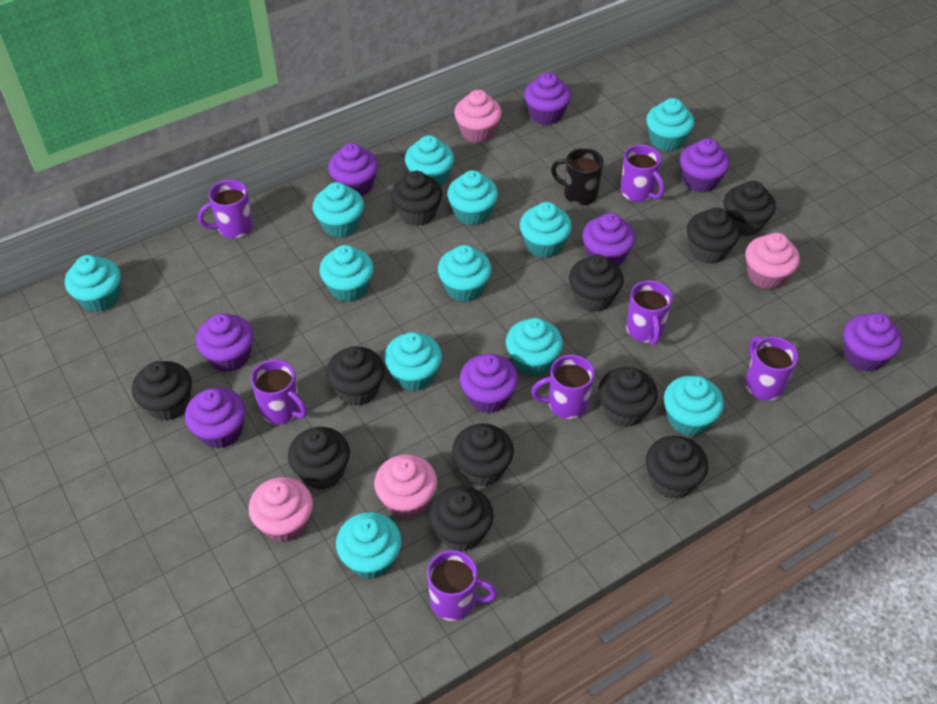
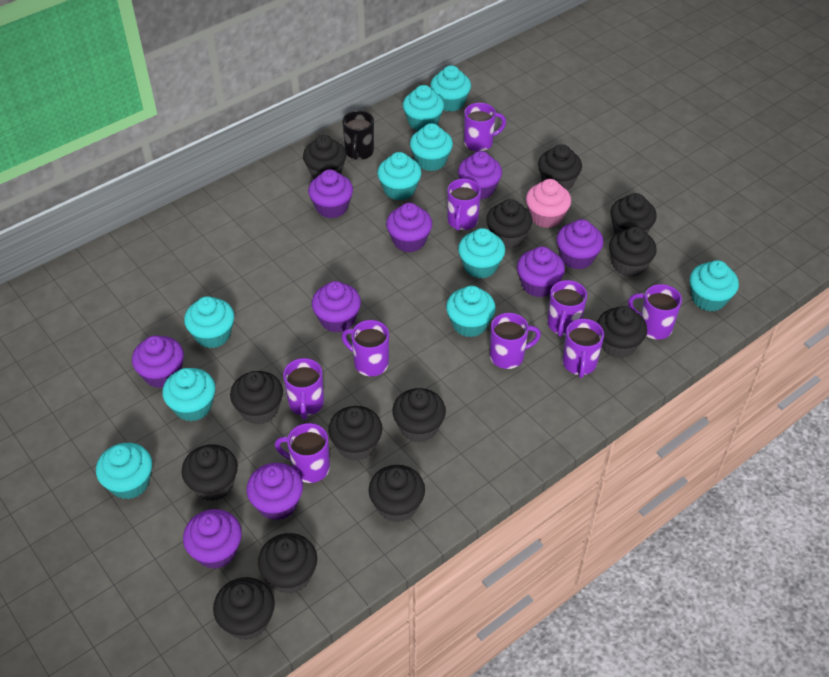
black cupcake: 11 -> 13
pink cupcake: 4 -> 1
purple cupcake: 8 -> 9
purple mug: 7 -> 9
turquoise cupcake: 12 -> 10

